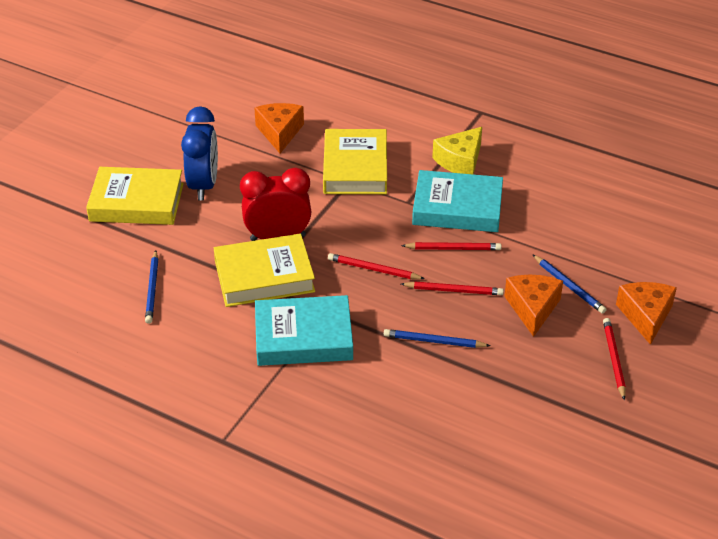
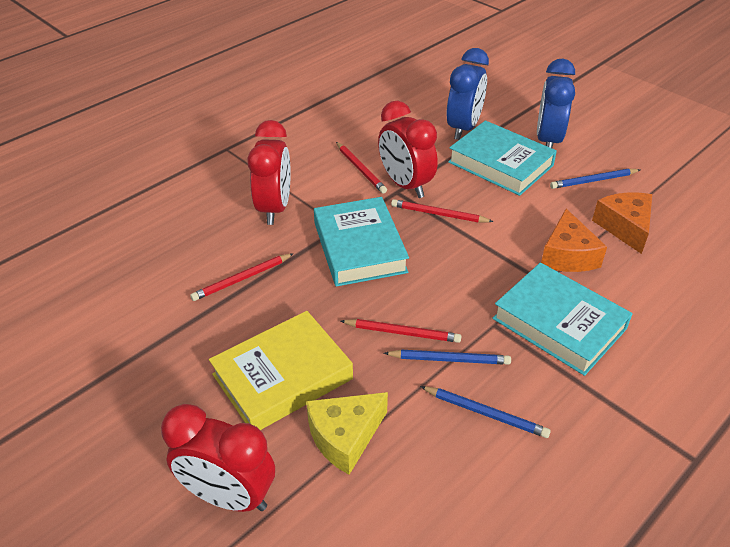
blue clock: 1 -> 2
orange cheese: 3 -> 2
red clock: 1 -> 3
turquoise book: 2 -> 3
yellow book: 3 -> 1

